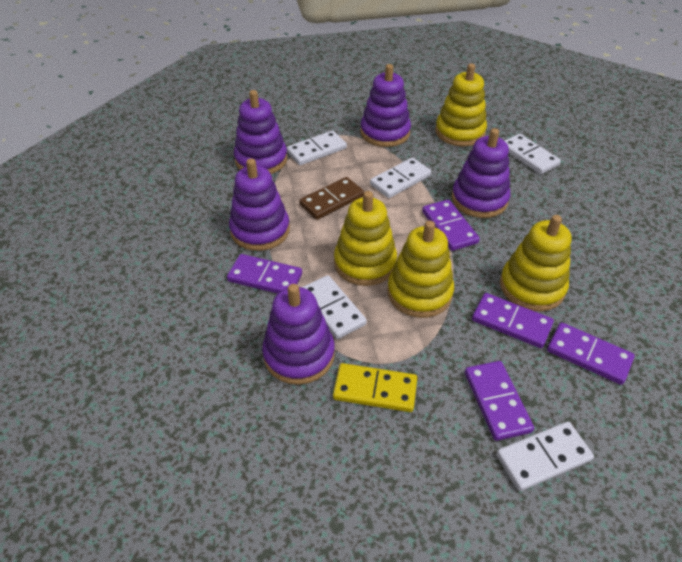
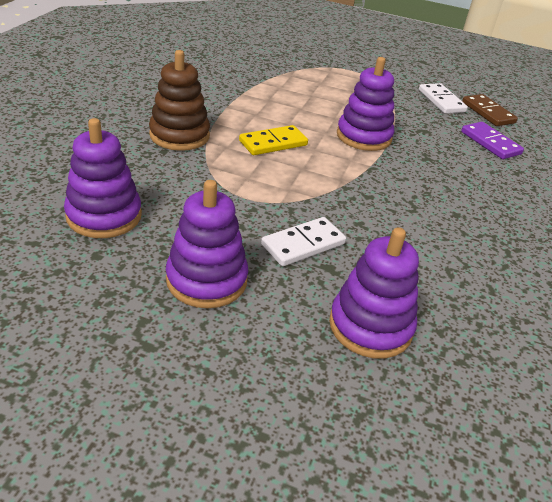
brown stacking toy: 0 -> 1
purple domino: 5 -> 1
purple stacking toy: 5 -> 4
white domino: 5 -> 2
yellow stacking toy: 4 -> 0

